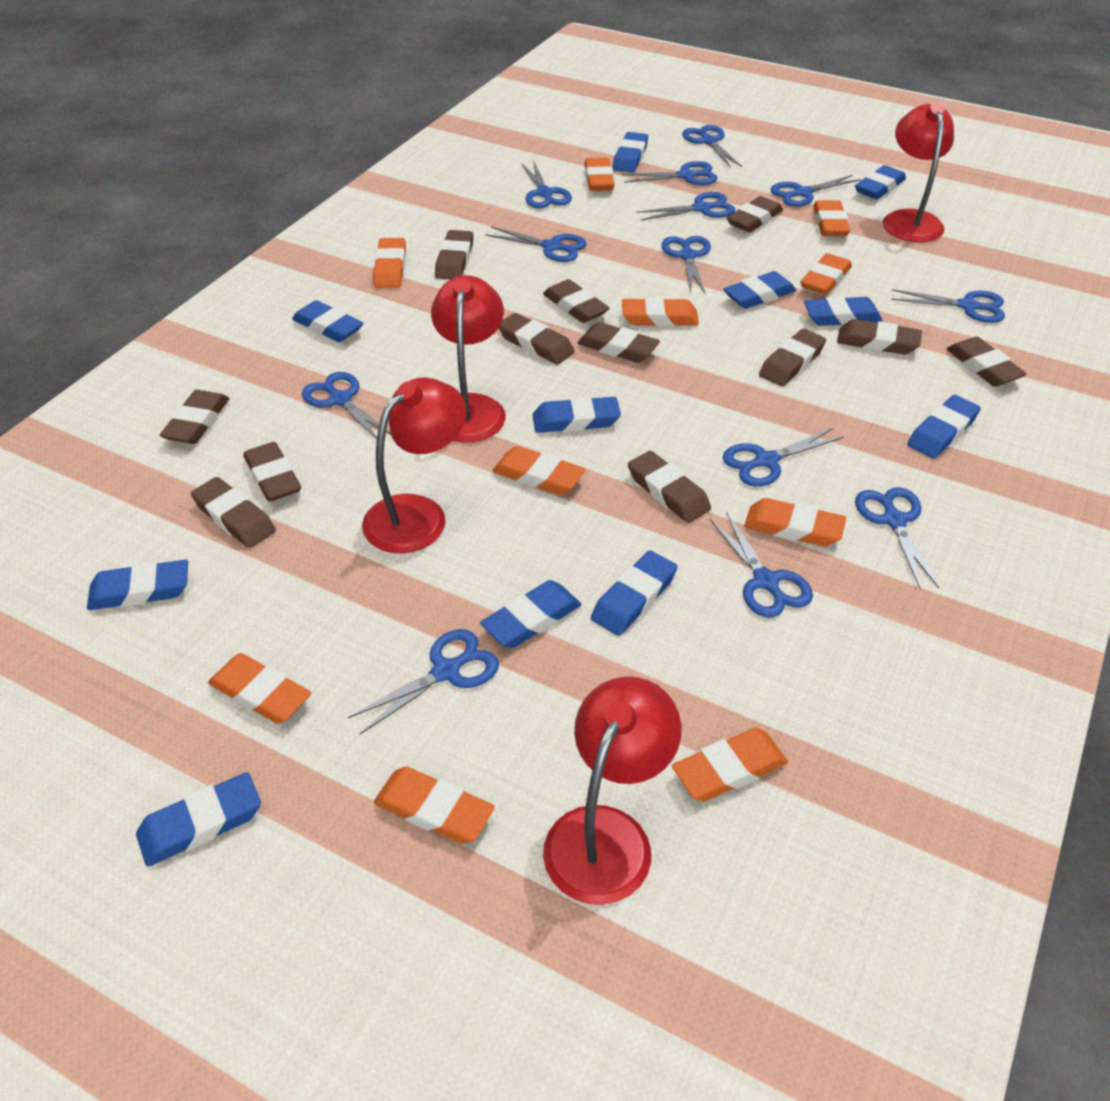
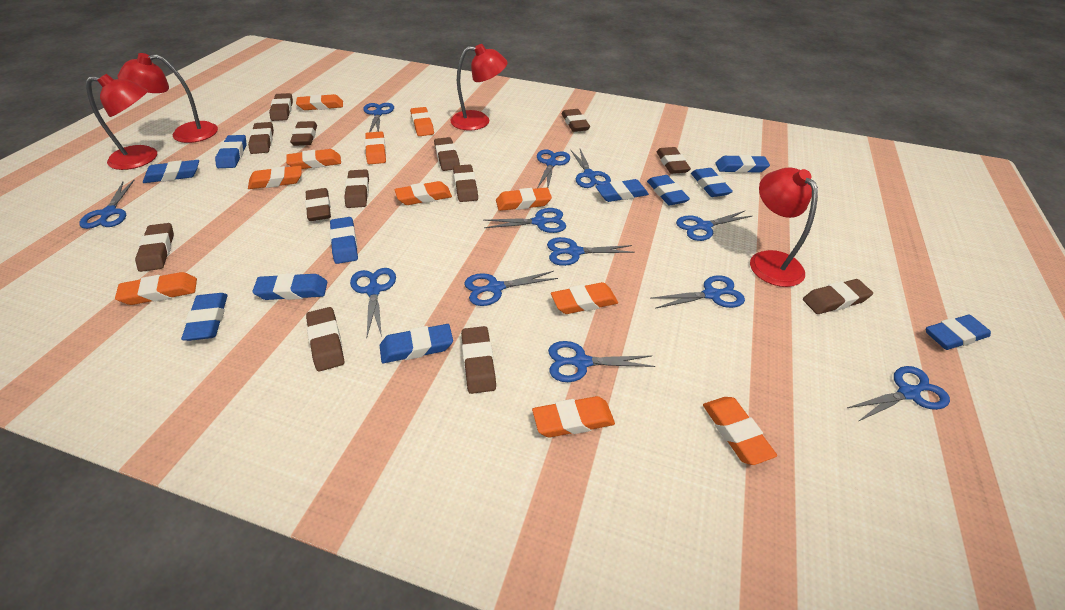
blue scissors: 13 -> 12
brown eraser: 12 -> 13
orange eraser: 10 -> 11

